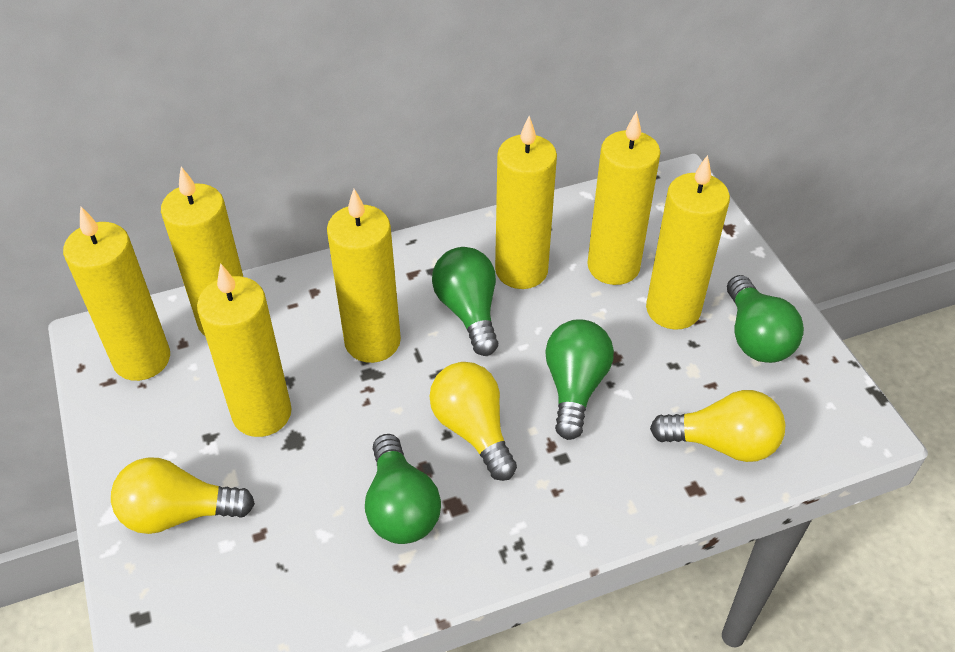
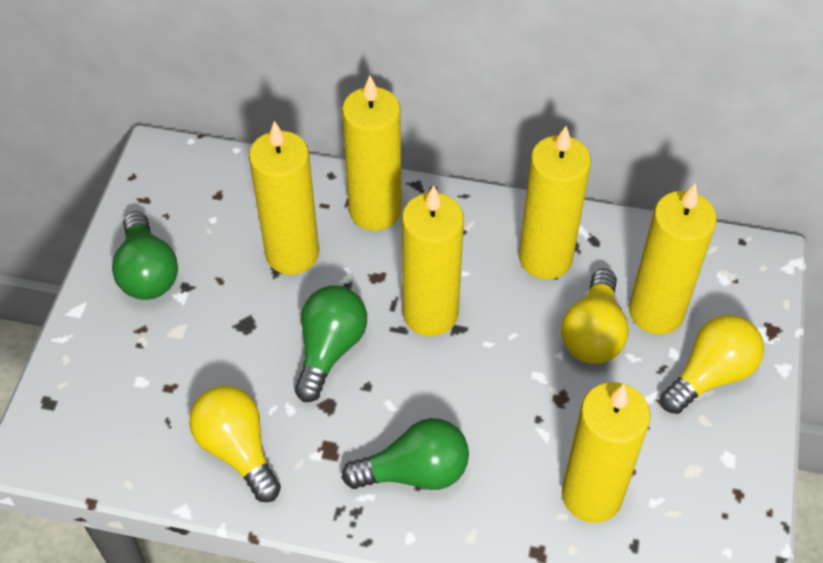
green light bulb: 4 -> 3
yellow candle: 7 -> 6

